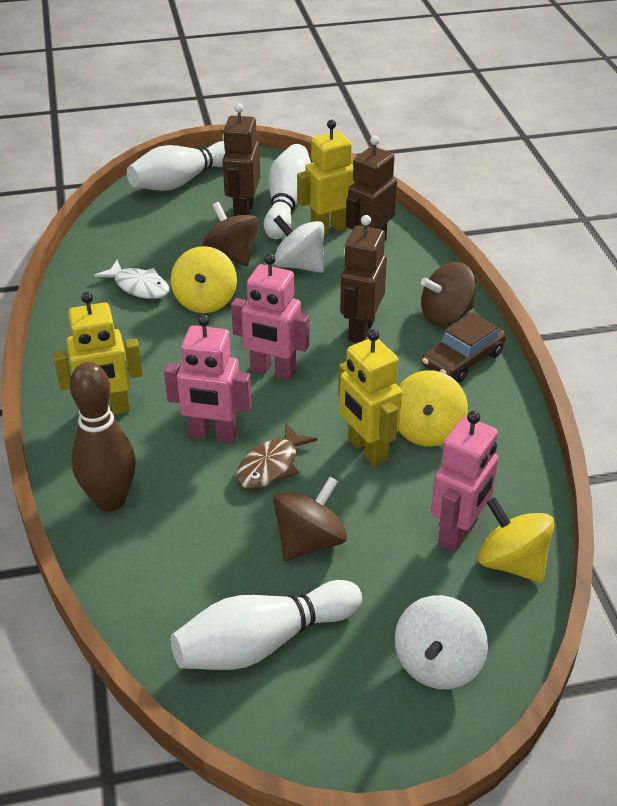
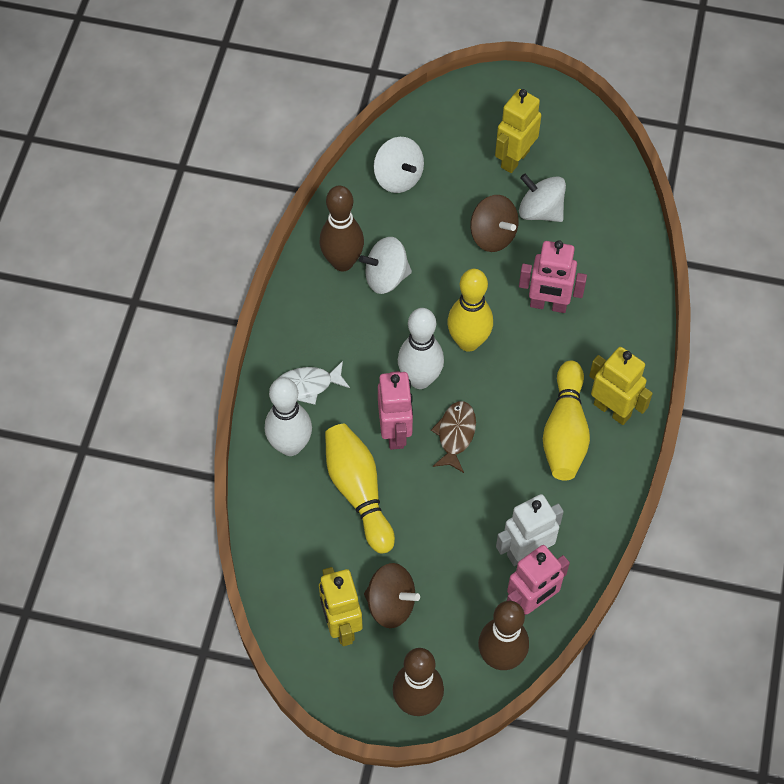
brown bowling pin: 1 -> 3
brown car: 1 -> 0
brown robot: 3 -> 0
brown spinning top: 3 -> 2
white bowling pin: 3 -> 2
white robot: 0 -> 1
white spinning top: 2 -> 3
yellow bowling pin: 0 -> 3
yellow spinning top: 3 -> 0

